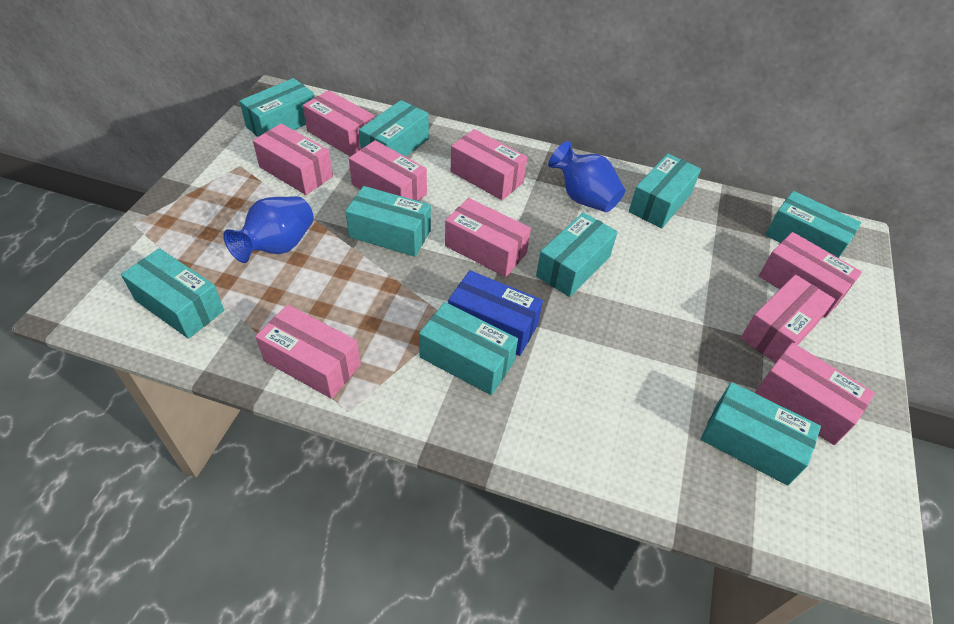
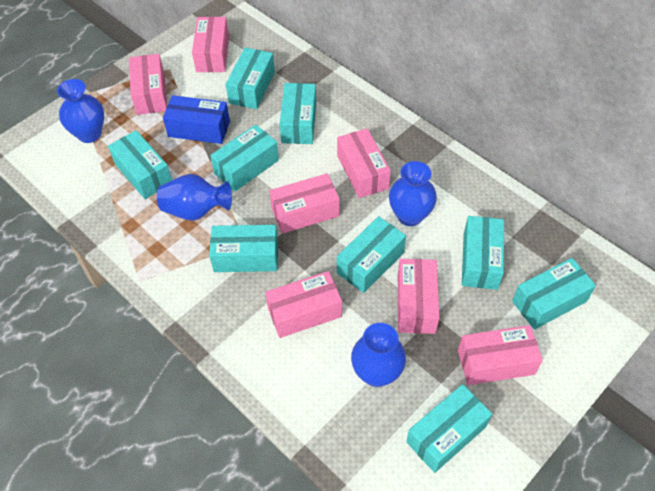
blue vase: 2 -> 4
pink box: 9 -> 7

